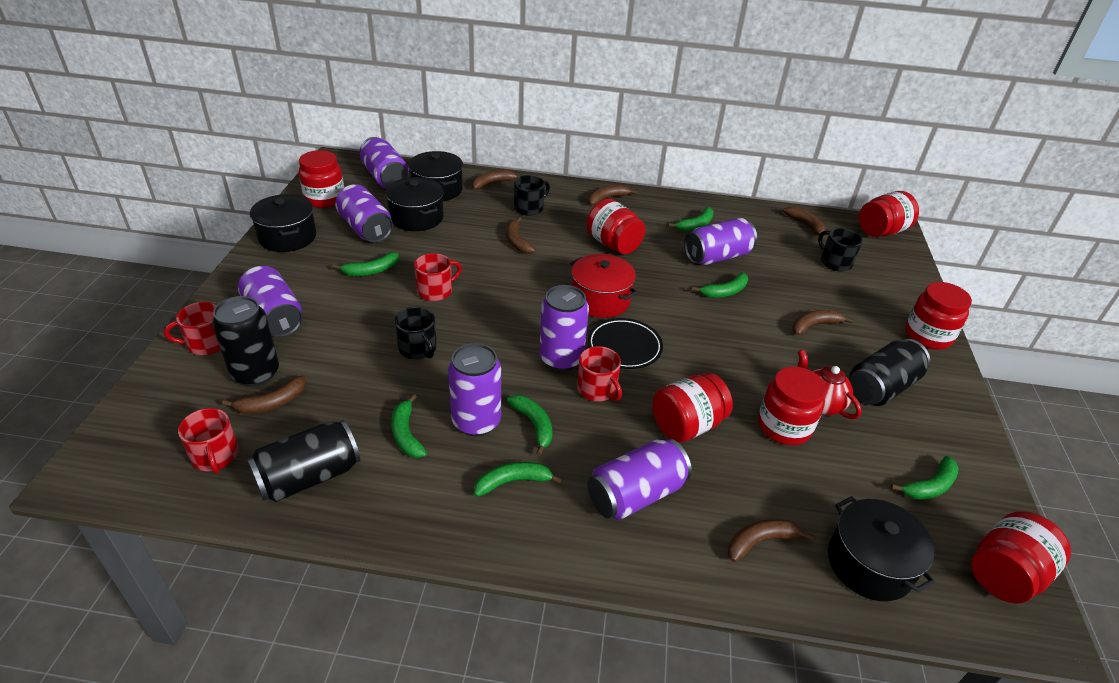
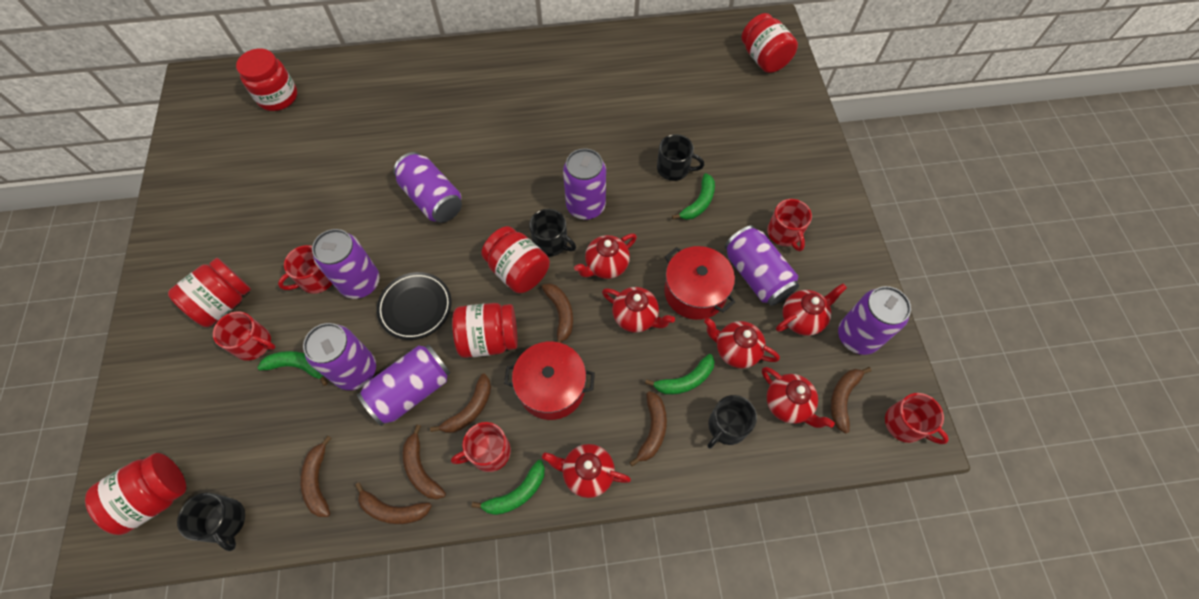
black can: 3 -> 0
black mug: 3 -> 4
black pot: 4 -> 0
green banana: 7 -> 4
red jar: 7 -> 6
red mug: 4 -> 5
red pot: 1 -> 2
red teapot: 1 -> 6

